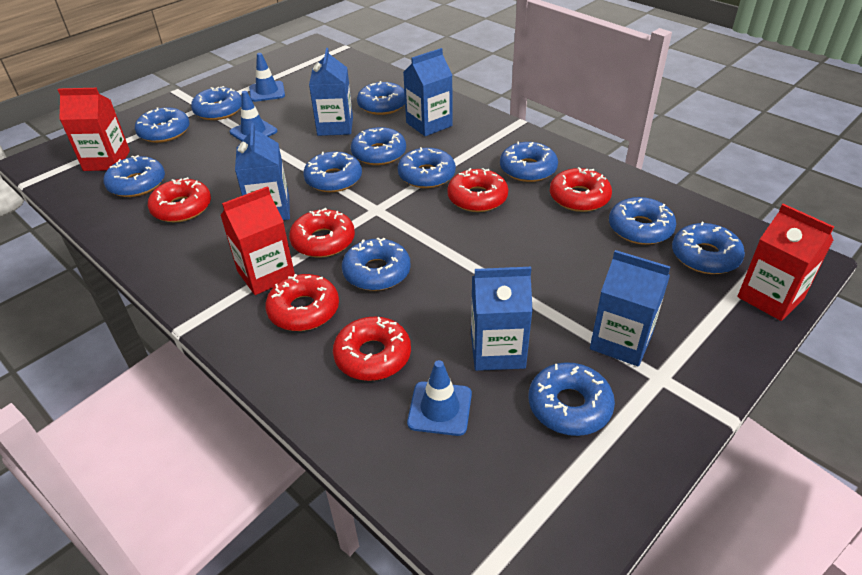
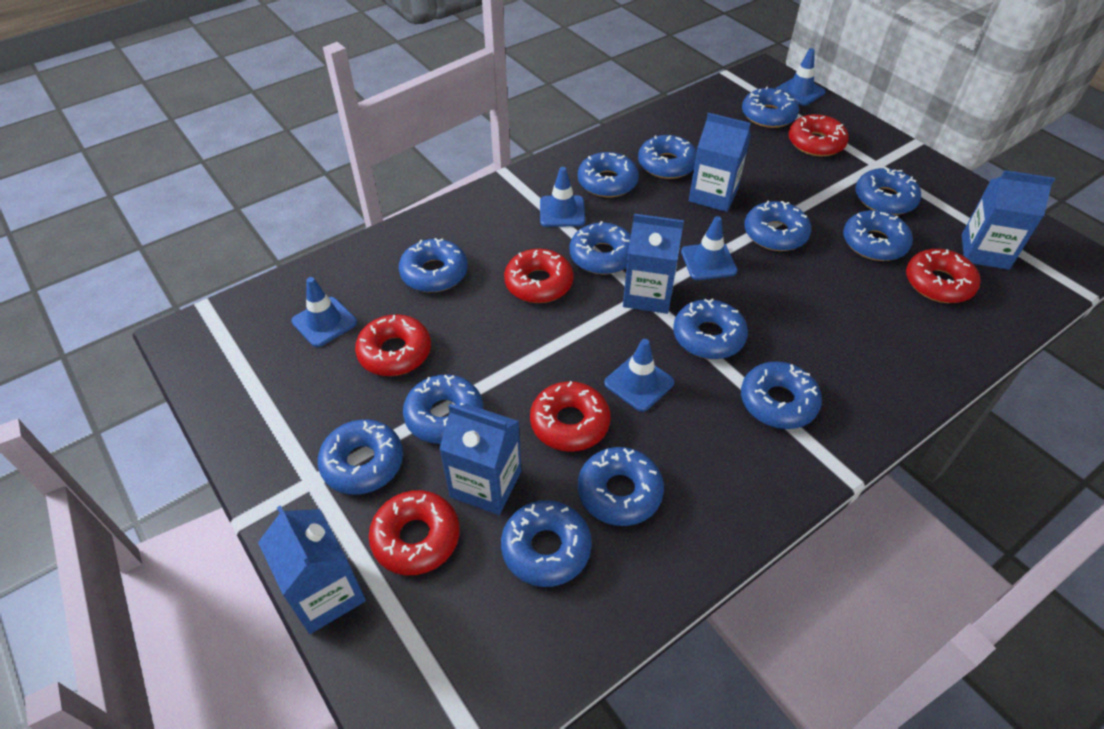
blue donut: 12 -> 14
blue traffic cone: 3 -> 5
red carton: 3 -> 0

